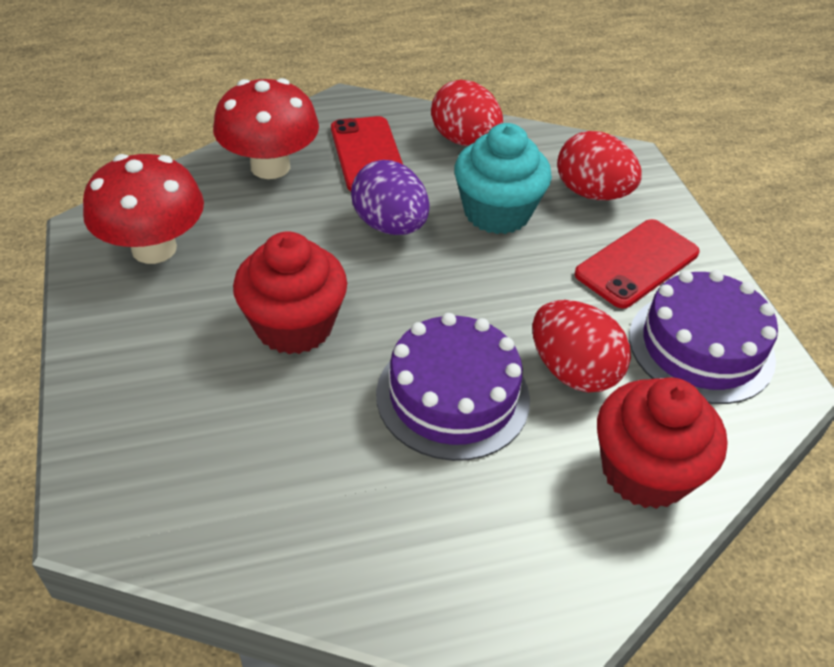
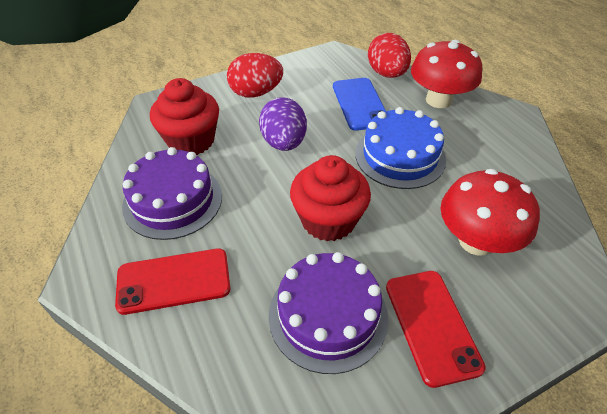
blue cake: 0 -> 1
blue phone: 0 -> 1
red egg: 3 -> 2
turquoise cupcake: 1 -> 0

